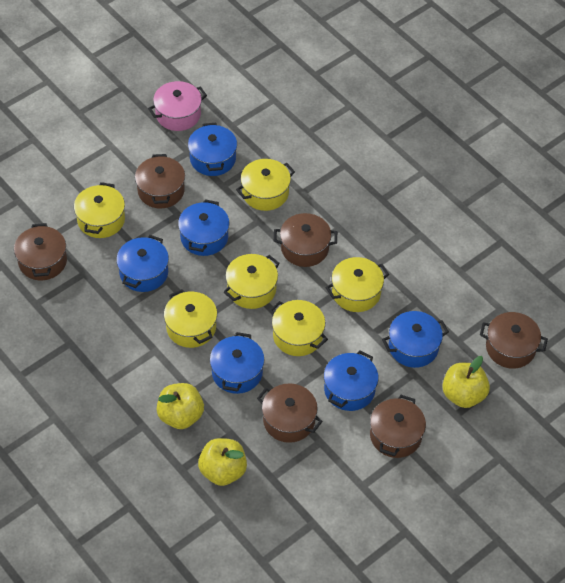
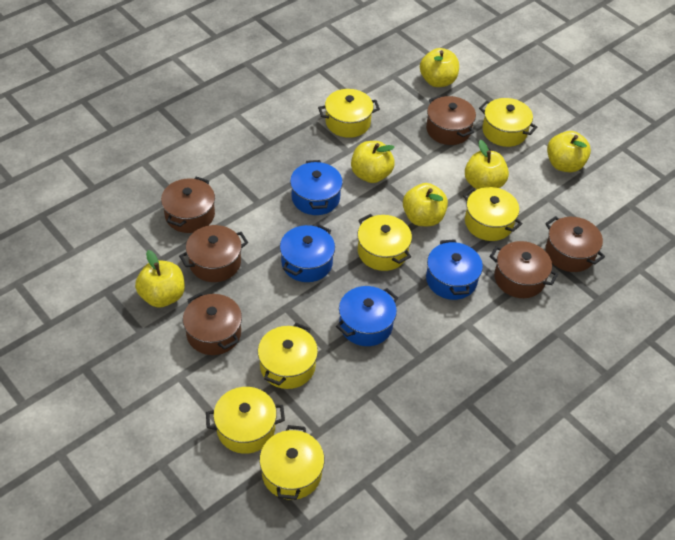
blue pot: 6 -> 4
pink pot: 1 -> 0
yellow apple: 3 -> 6
yellow pot: 6 -> 7

